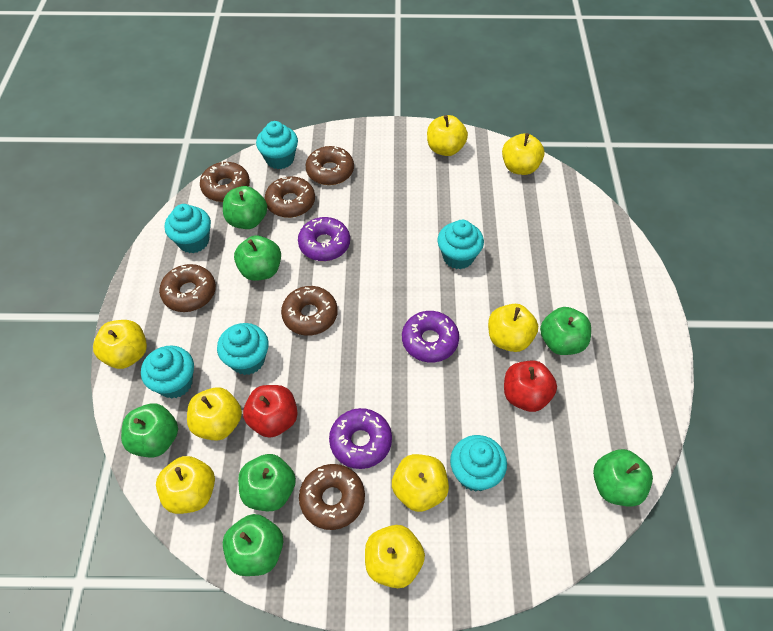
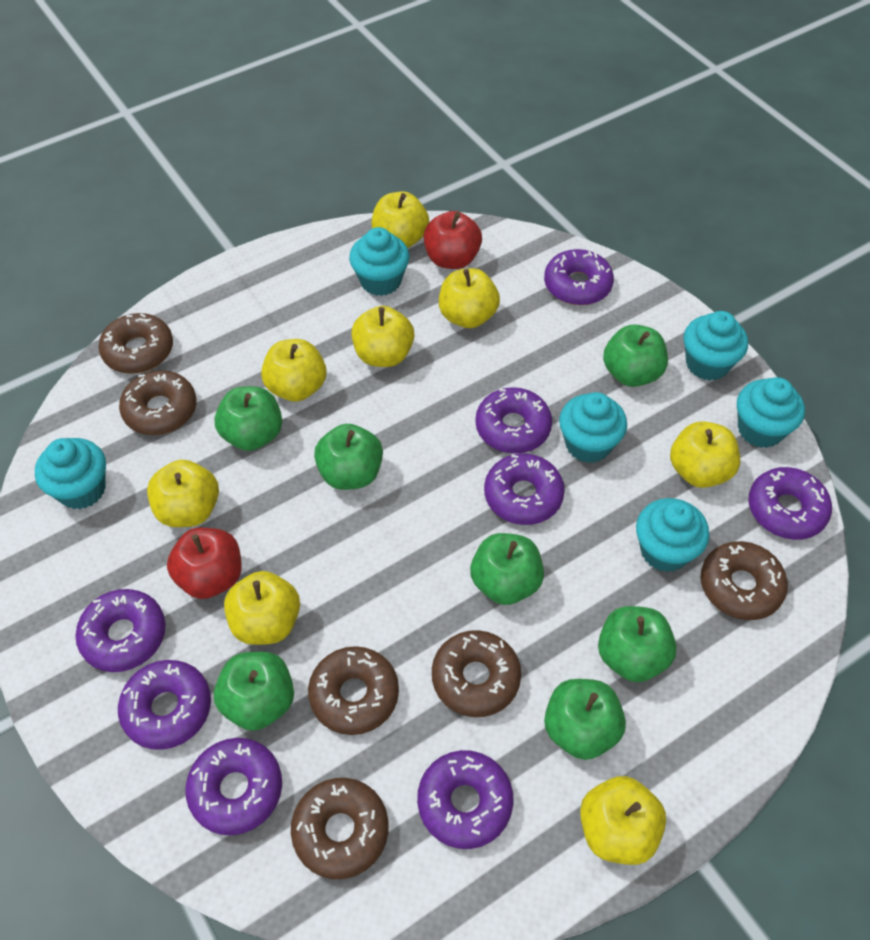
purple donut: 3 -> 8

